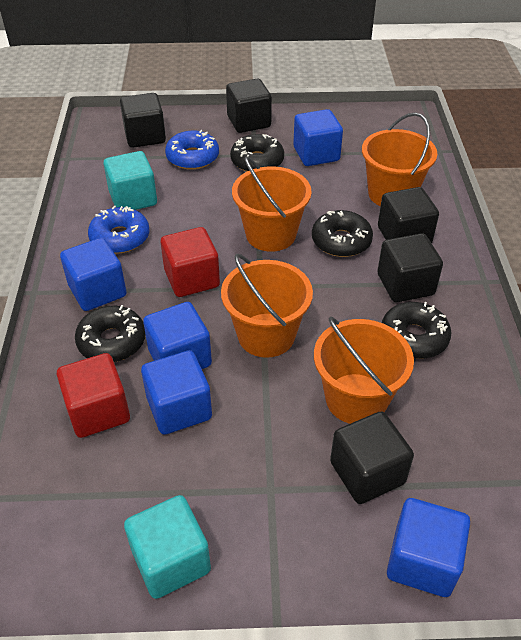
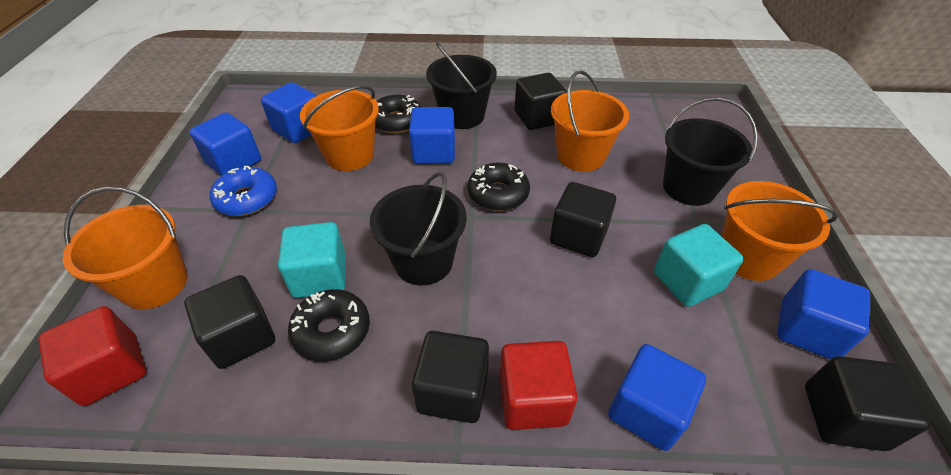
black bucket: 0 -> 3
black donut: 4 -> 3
blue donut: 2 -> 1

